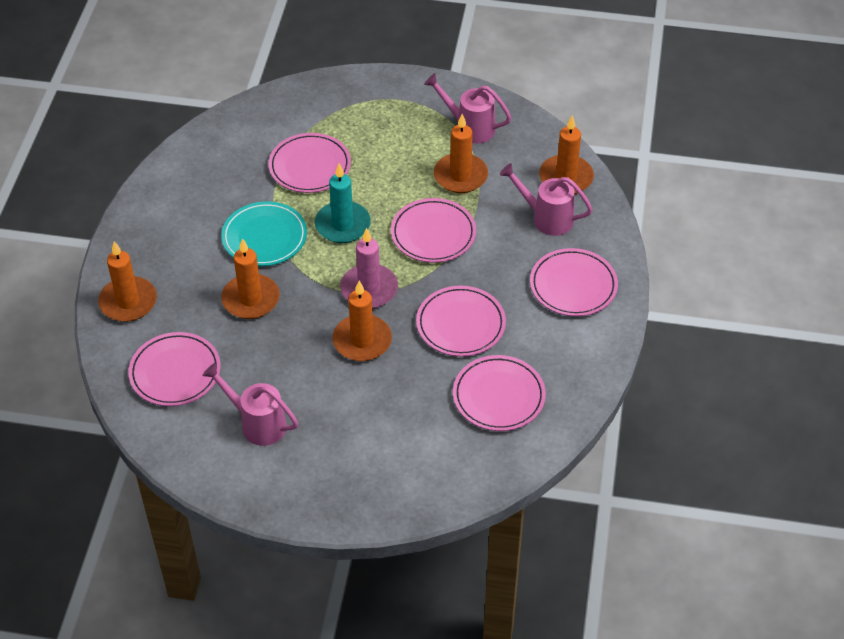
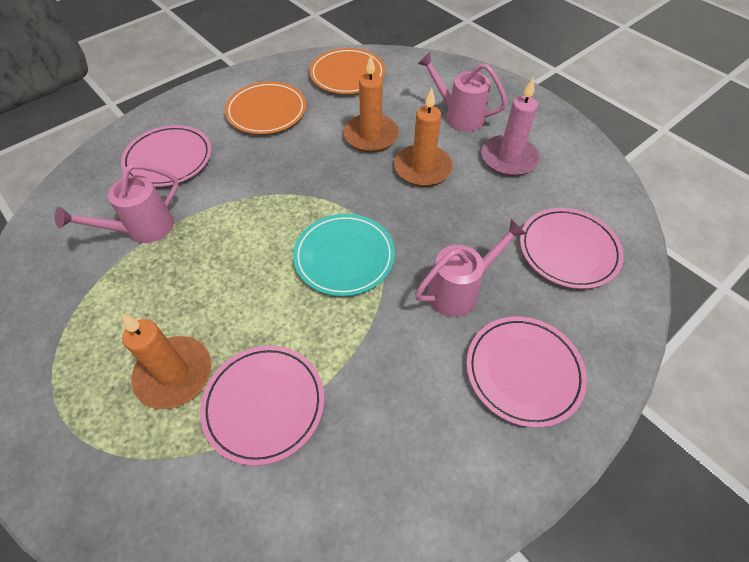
orange candle: 5 -> 3
orange plate: 0 -> 2
pink plate: 6 -> 4
turquoise candle: 1 -> 0

